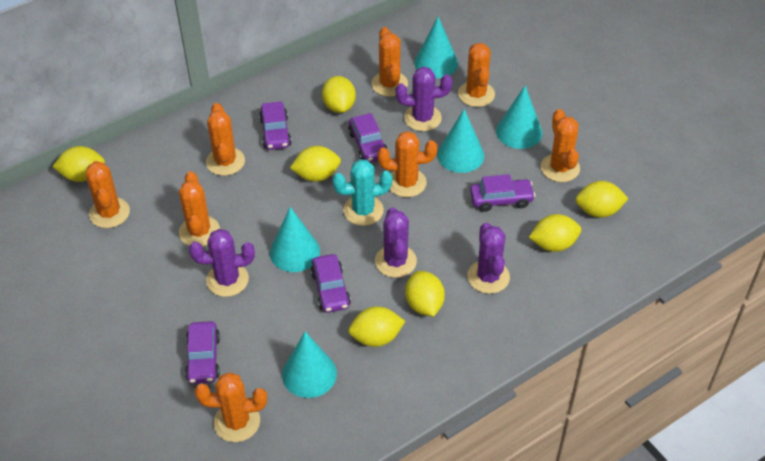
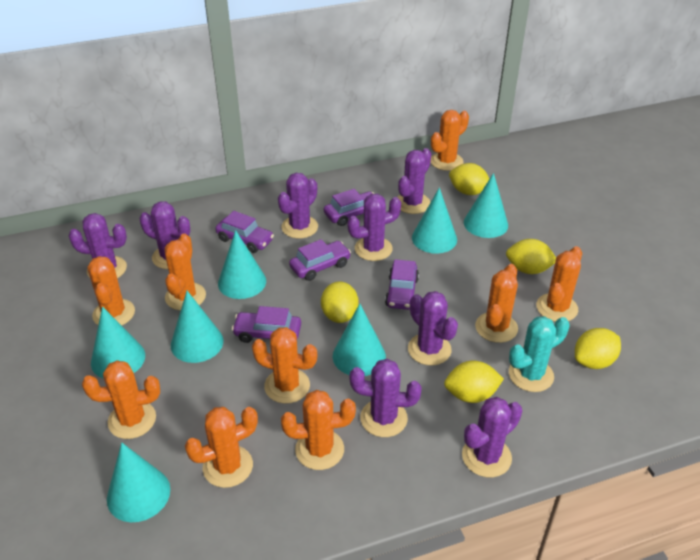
orange cactus: 8 -> 9
purple cactus: 4 -> 8
turquoise cone: 5 -> 7
yellow lemon: 7 -> 5

